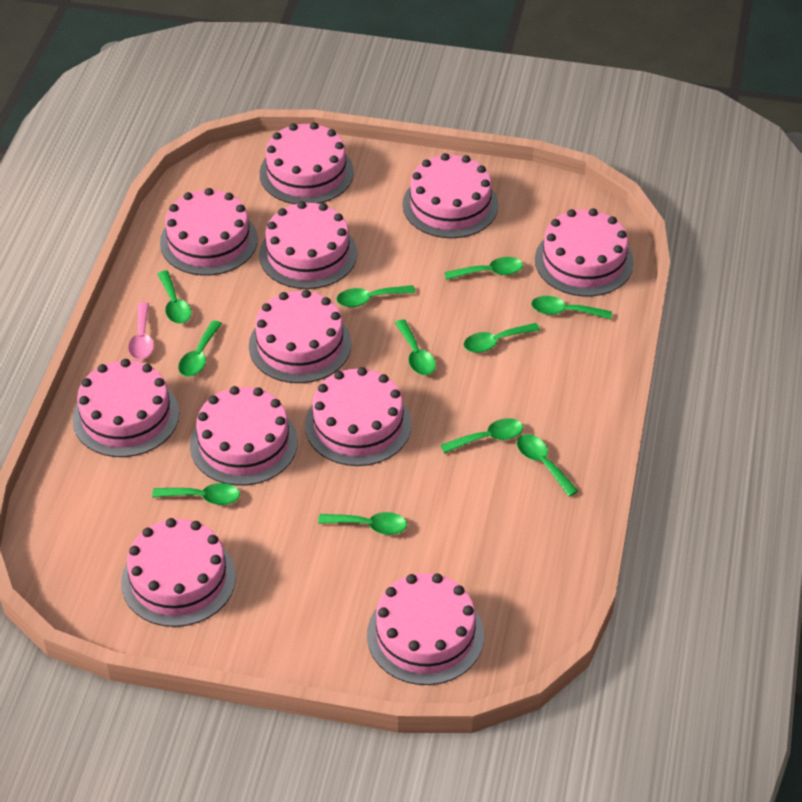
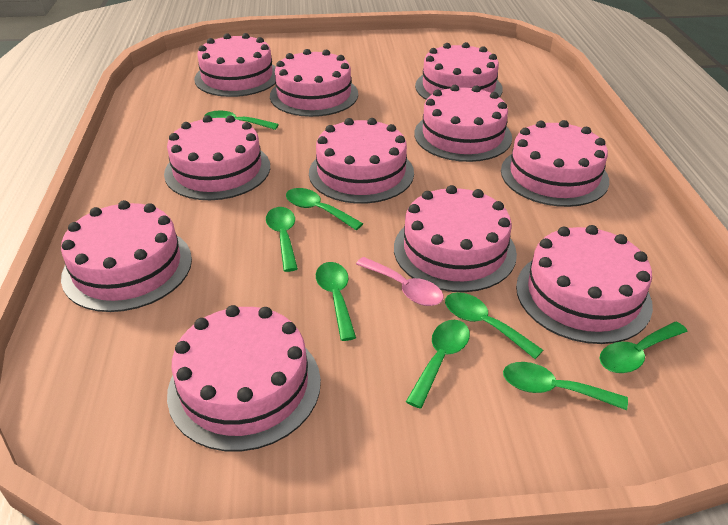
green spoon: 11 -> 8

